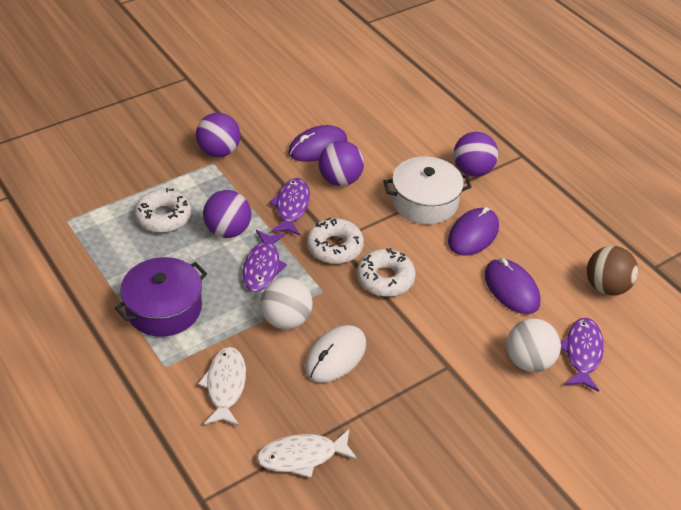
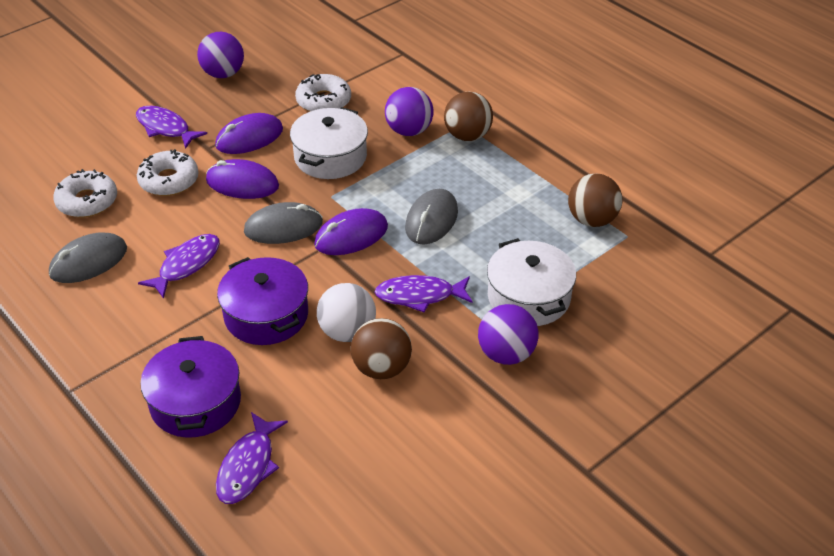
brown ball: 1 -> 3
grey mouse: 0 -> 3
purple ball: 4 -> 3
purple fish: 3 -> 4
purple pot: 1 -> 2
white ball: 2 -> 1
white fish: 2 -> 0
white mouse: 1 -> 0
white pot: 1 -> 2

